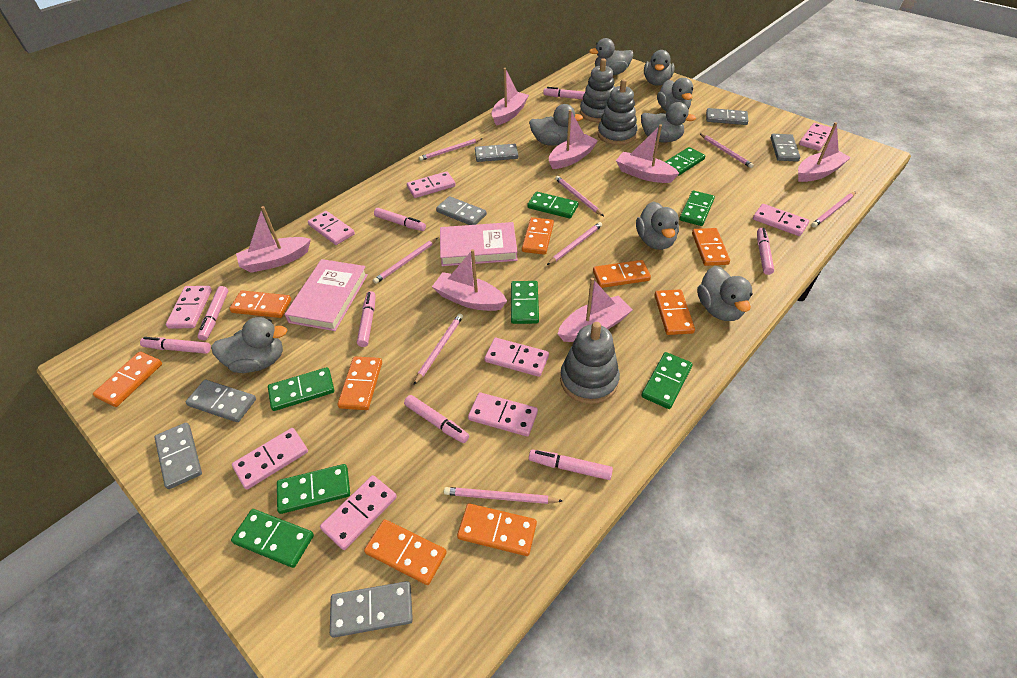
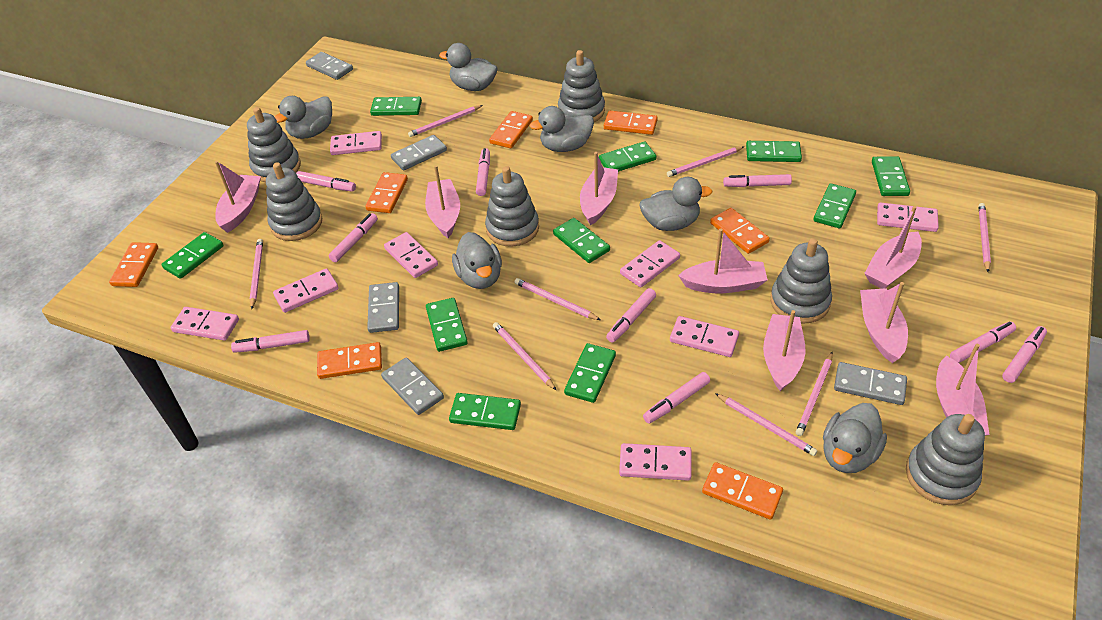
green domino: 8 -> 10
grey domino: 7 -> 5
grey duck: 8 -> 6
grey stacking toy: 3 -> 6
orange domino: 9 -> 7
pink boat: 7 -> 8
pink book: 2 -> 0
pink domino: 9 -> 8
pink marker: 8 -> 9

